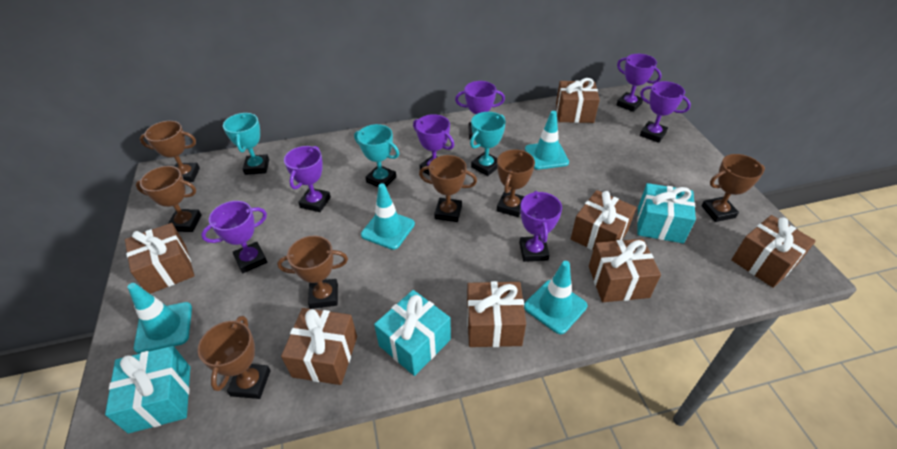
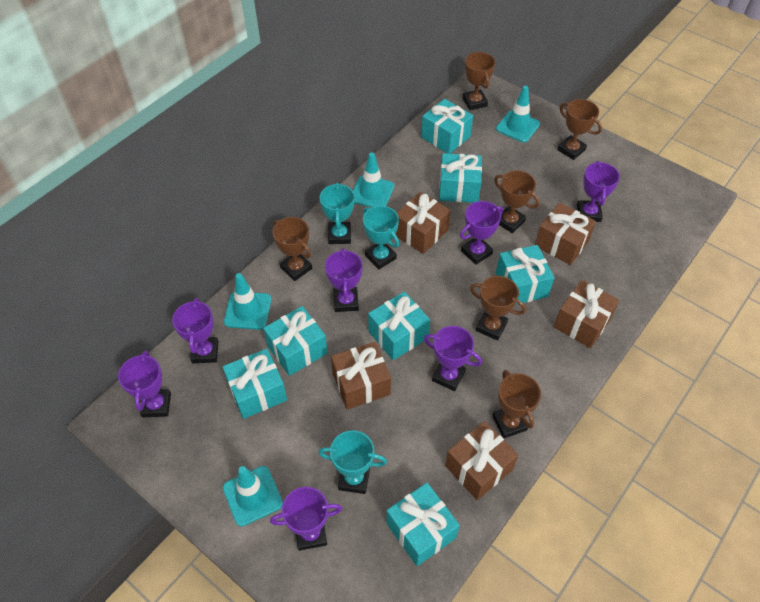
brown gift: 7 -> 5
brown trophy: 7 -> 6
turquoise gift: 3 -> 7

